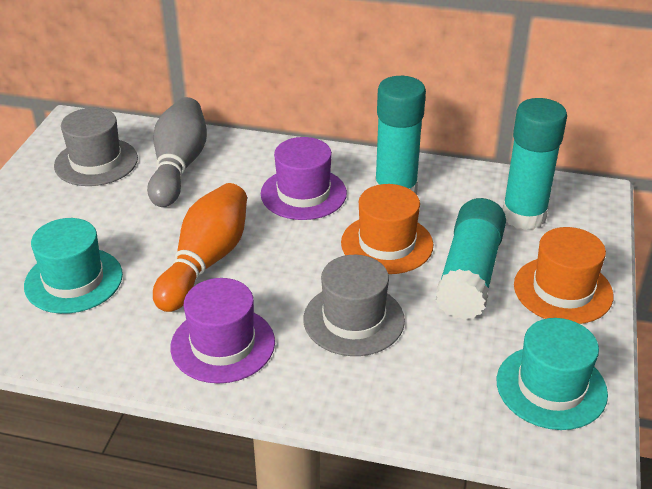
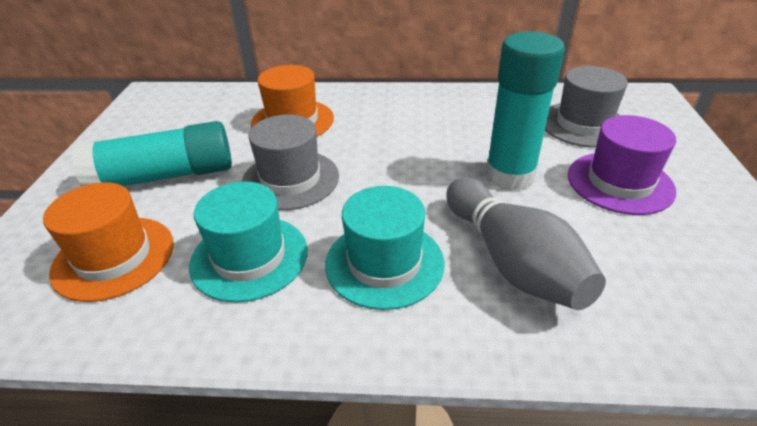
orange bowling pin: 1 -> 0
purple hat: 2 -> 1
turquoise glue stick: 3 -> 2

